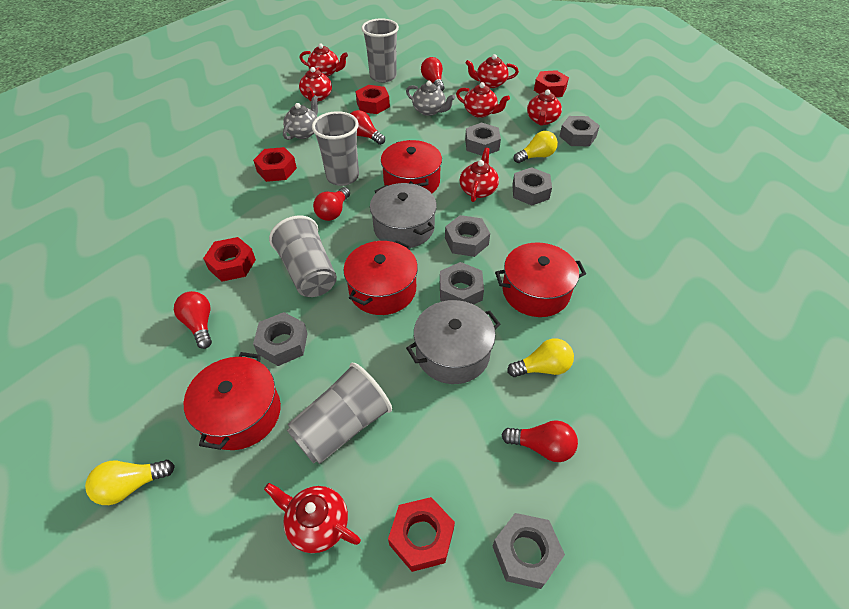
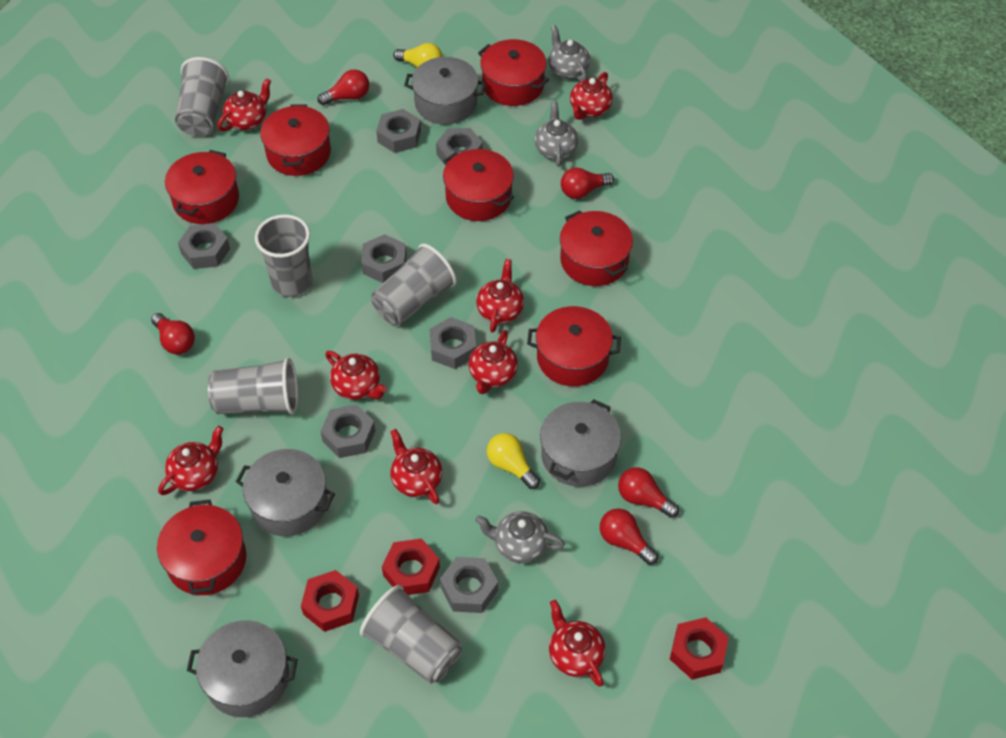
grey cup: 4 -> 5
grey pot: 2 -> 4
grey teapot: 2 -> 3
red nut: 5 -> 3
red pot: 4 -> 7
red teapot: 7 -> 8
yellow light bulb: 3 -> 2

